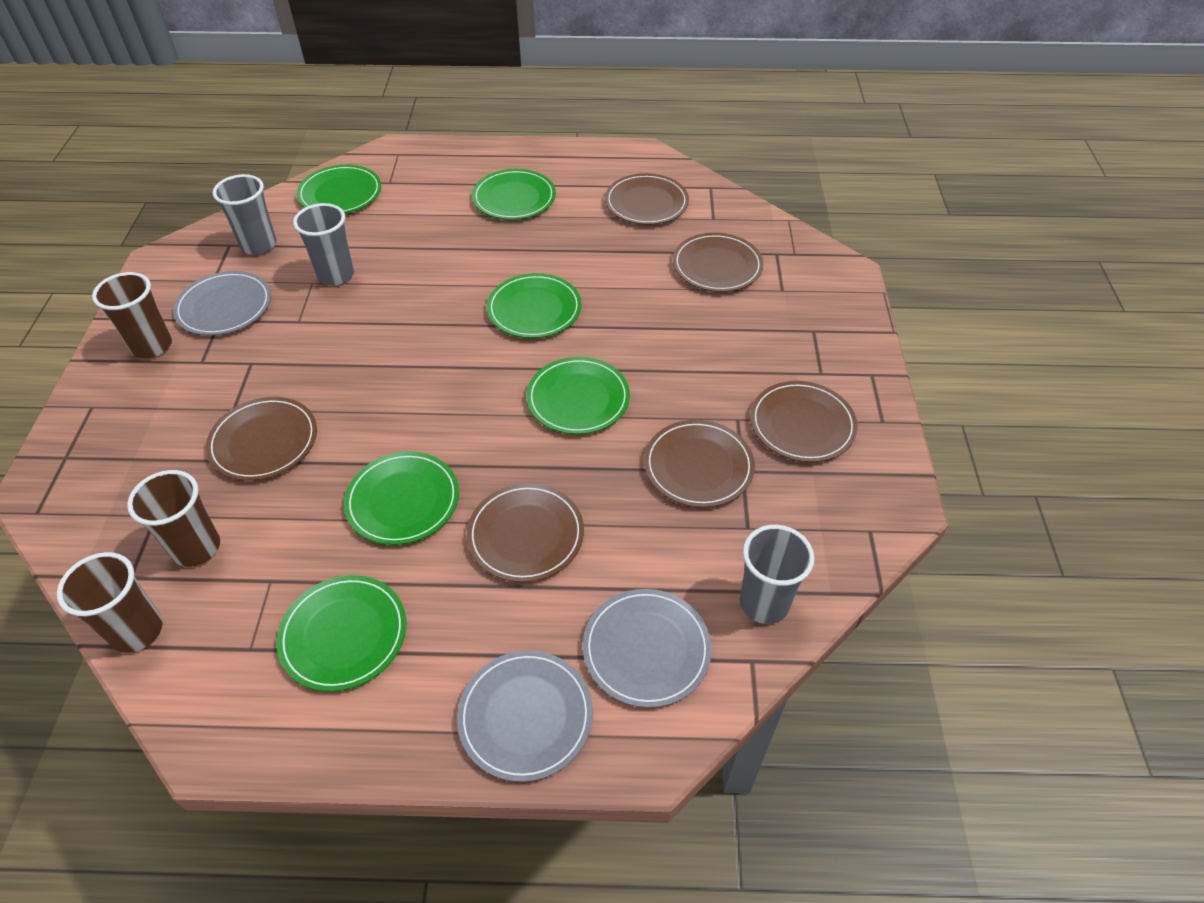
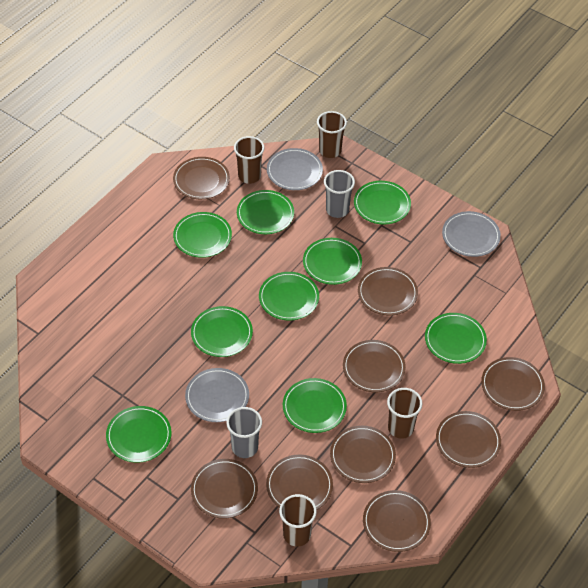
brown cup: 3 -> 4
brown plate: 6 -> 9
green plate: 6 -> 9
grey cup: 3 -> 2

